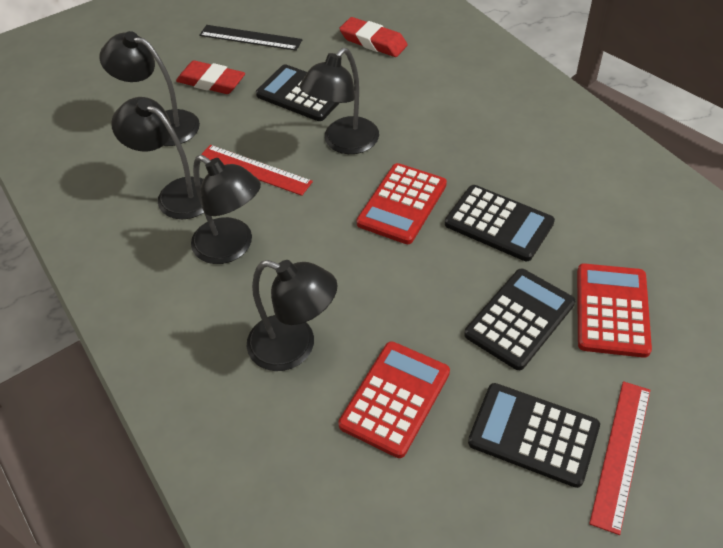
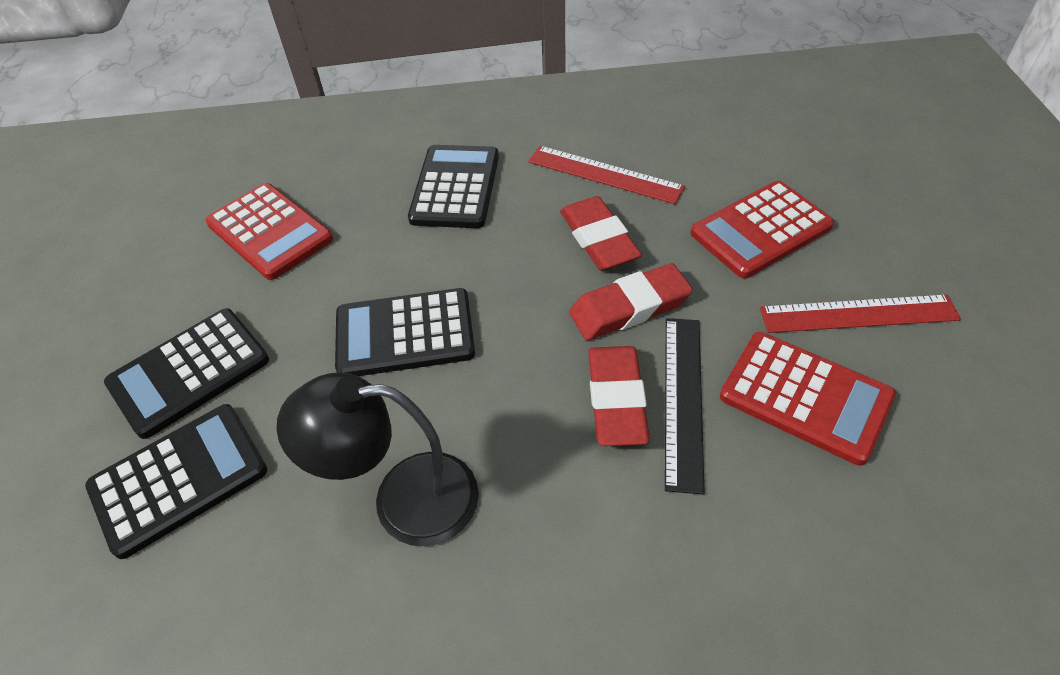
black lamp: 5 -> 1
red eraser: 2 -> 3

